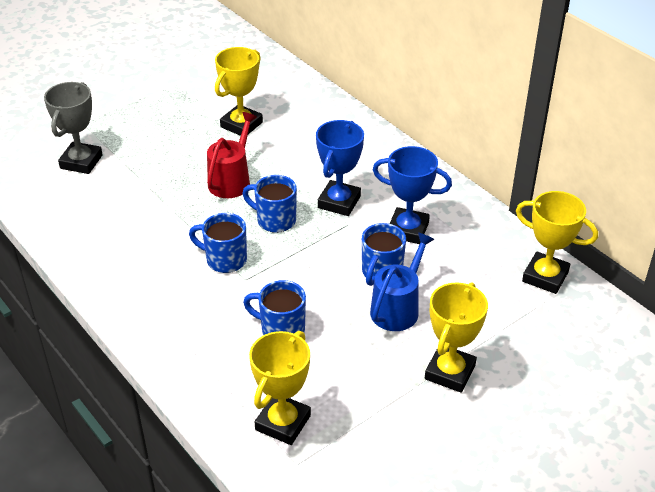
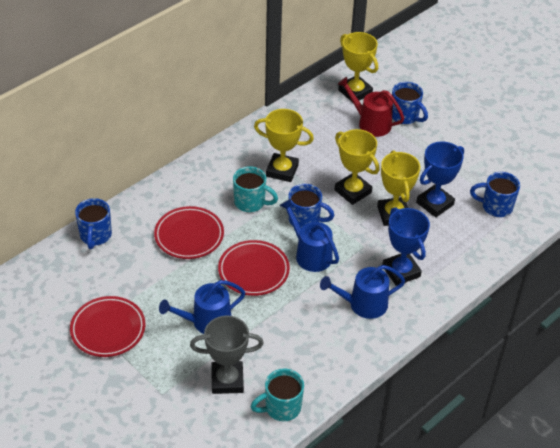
blue watering can: 1 -> 3
red plate: 0 -> 3
turquoise mug: 0 -> 2

